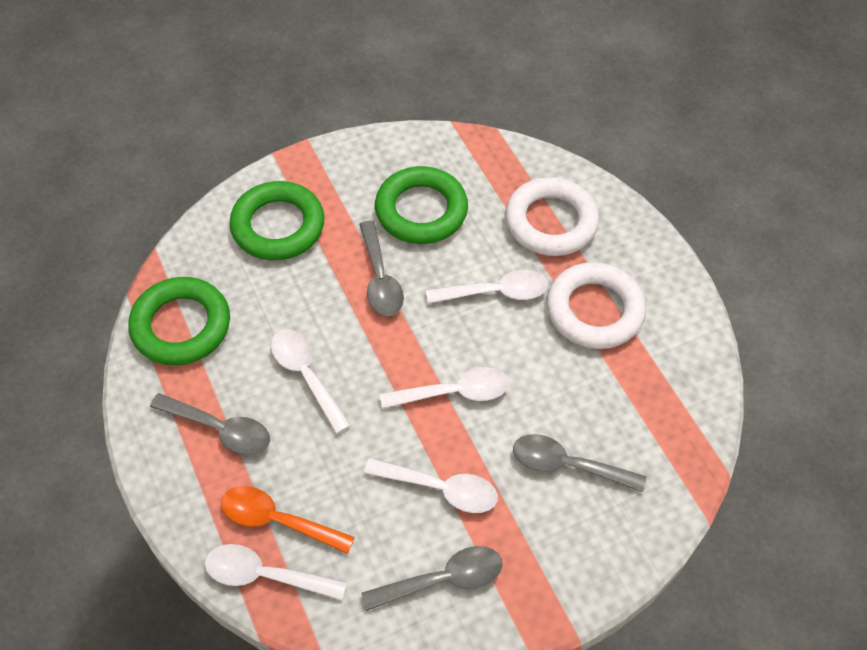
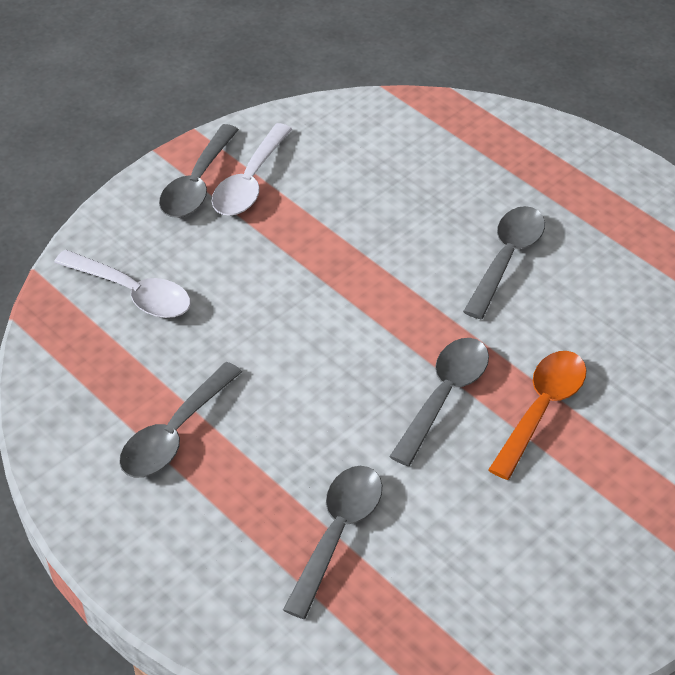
green ring: 3 -> 0
grey spoon: 4 -> 5
white ring: 2 -> 0
white spoon: 5 -> 2

